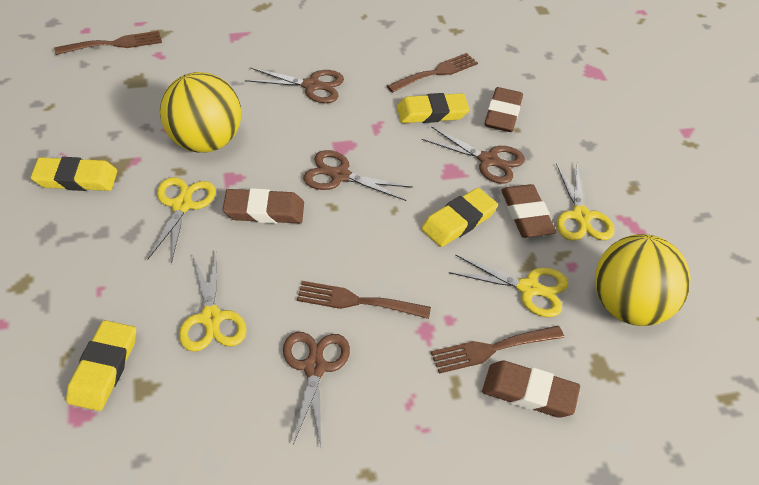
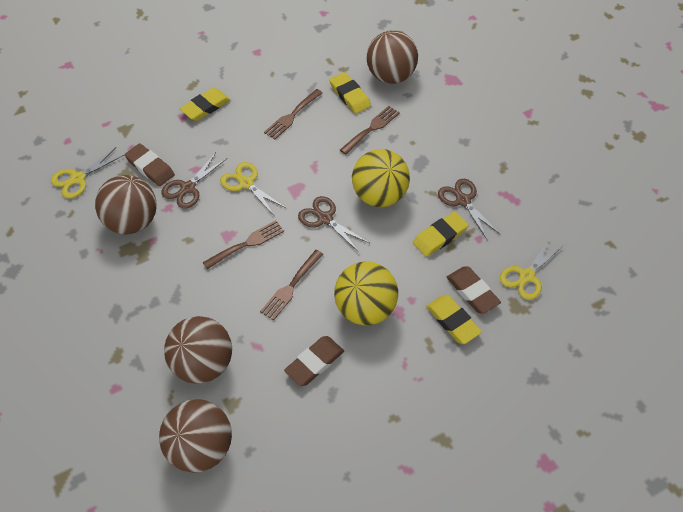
brown ball: 0 -> 4
brown eraser: 4 -> 3
brown scissors: 4 -> 3
yellow scissors: 4 -> 3

